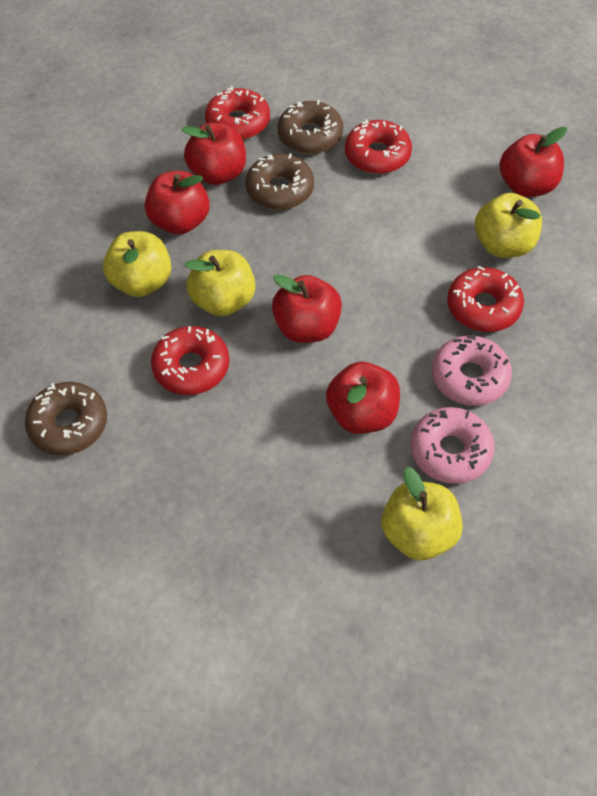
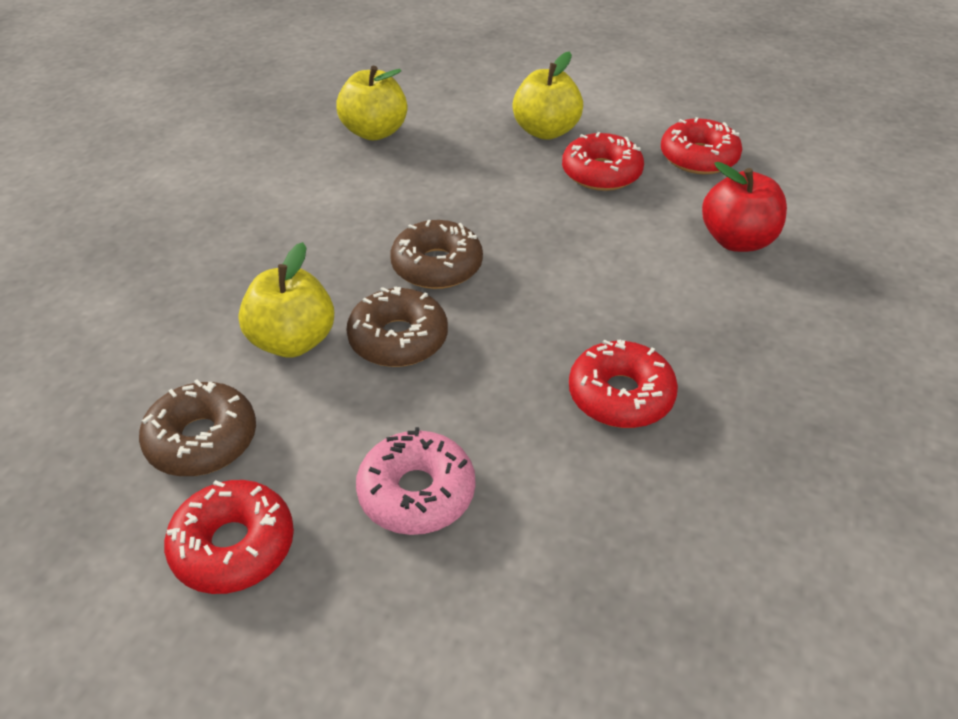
pink donut: 2 -> 1
red apple: 5 -> 1
yellow apple: 4 -> 3

